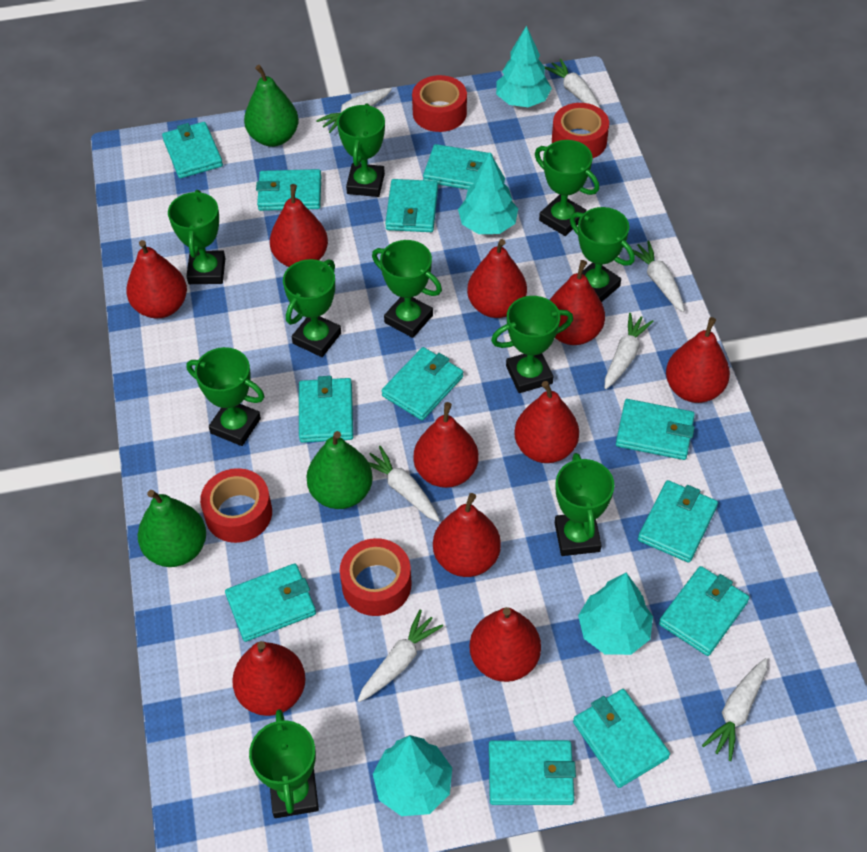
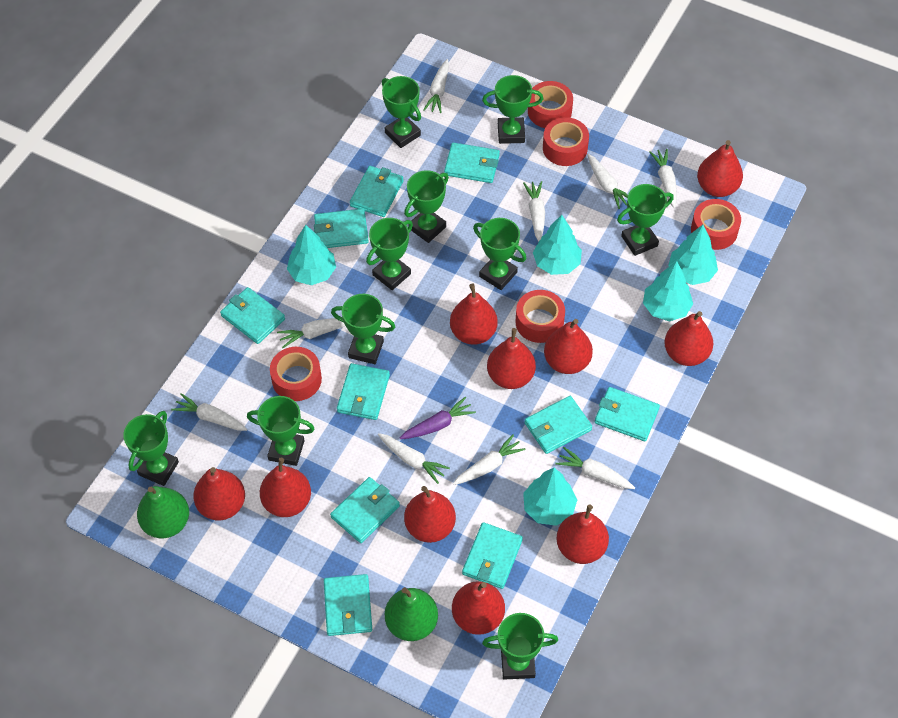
green pear: 3 -> 2
purple carrot: 0 -> 1
red tape: 4 -> 5
turquoise tree: 4 -> 5
turquoise wallet: 12 -> 10
white carrot: 7 -> 9

